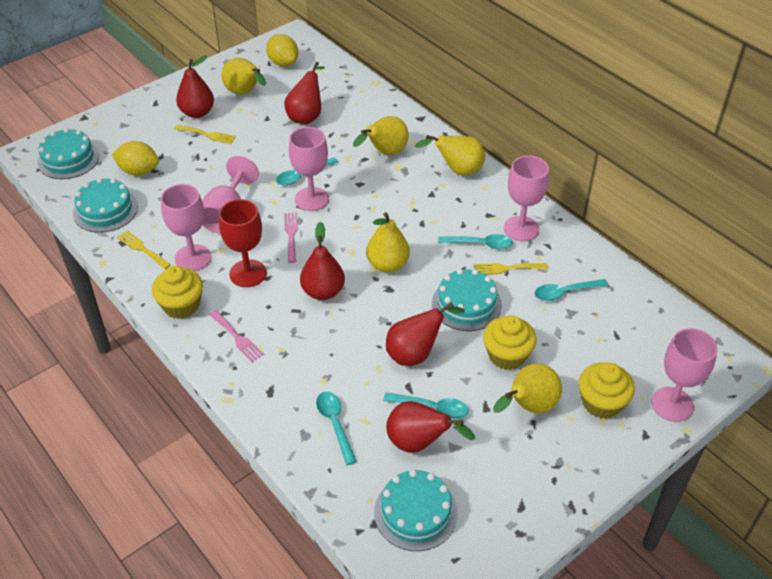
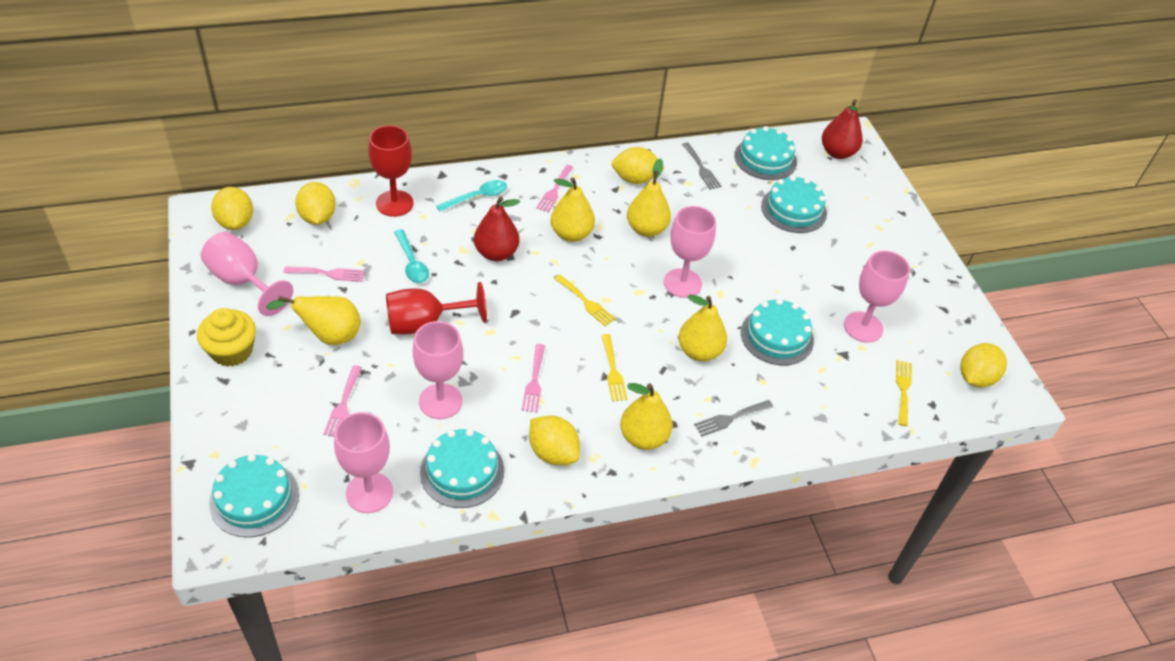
grey fork: 0 -> 2
pink fork: 2 -> 4
red goblet: 1 -> 2
red pear: 5 -> 2
turquoise cake: 4 -> 5
turquoise spoon: 5 -> 2
yellow cupcake: 3 -> 1
yellow lemon: 2 -> 5

